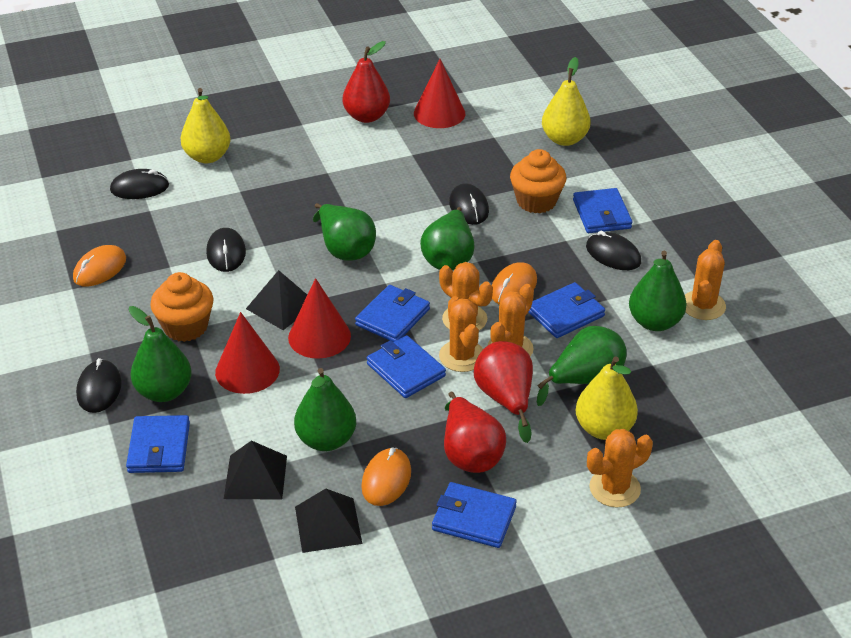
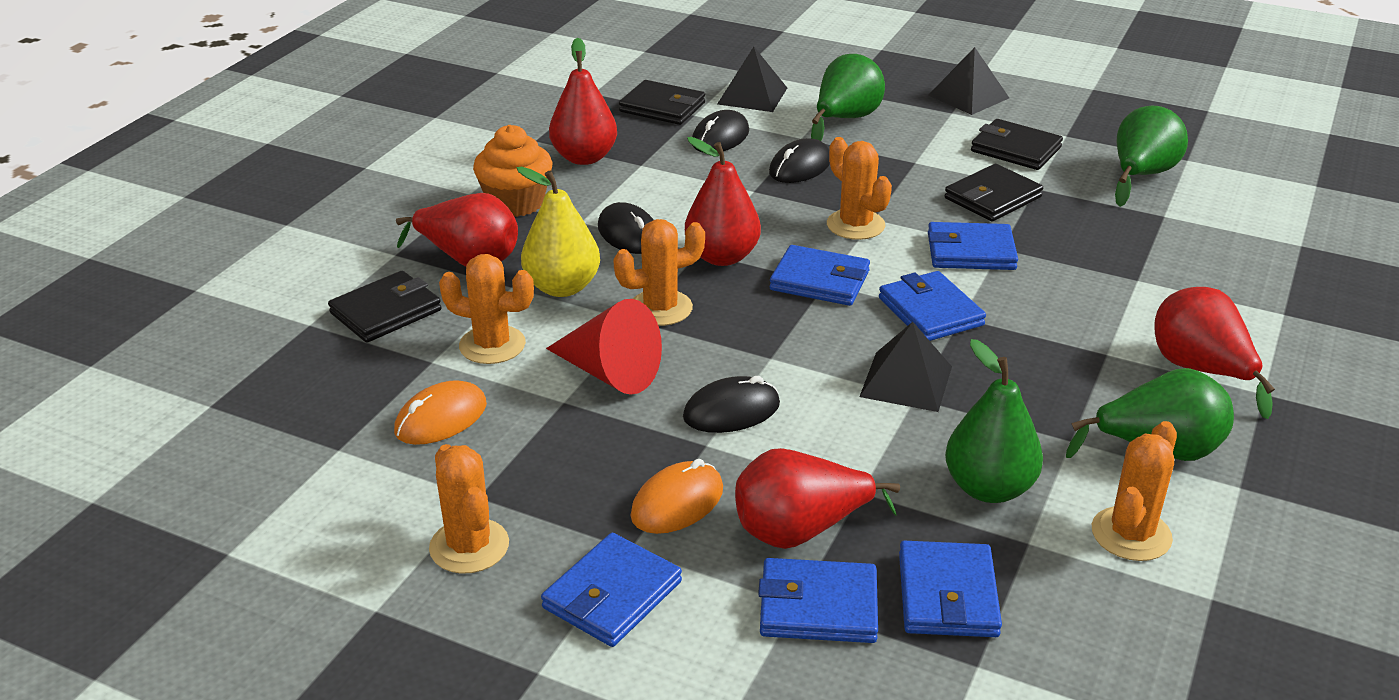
black mouse: 5 -> 4
black wallet: 0 -> 4
green pear: 6 -> 4
orange cupcake: 2 -> 1
orange mouse: 3 -> 2
red cone: 3 -> 1
red pear: 3 -> 5
yellow pear: 3 -> 1

